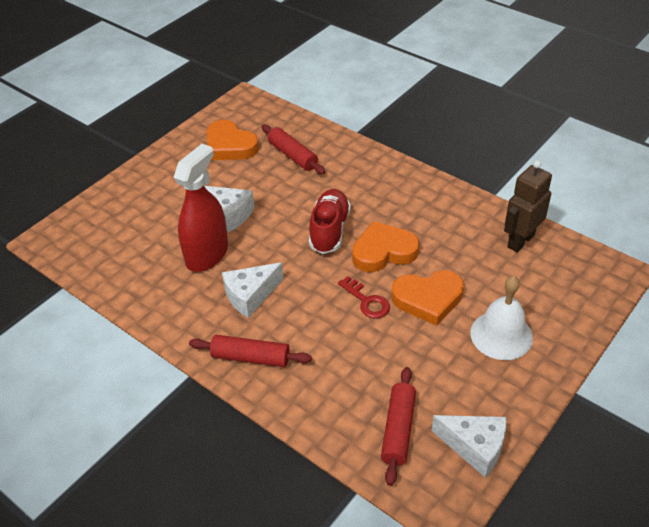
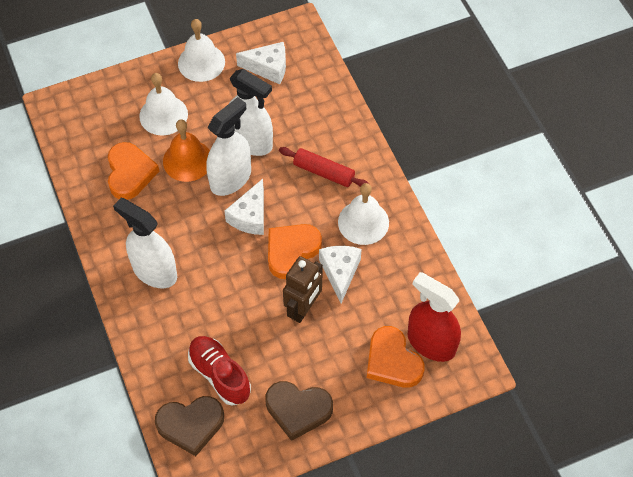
brown heart: 0 -> 2
orange bell: 0 -> 1
red key: 1 -> 0
red rolling pin: 3 -> 1
white bell: 1 -> 3
white spray bottle: 0 -> 3

